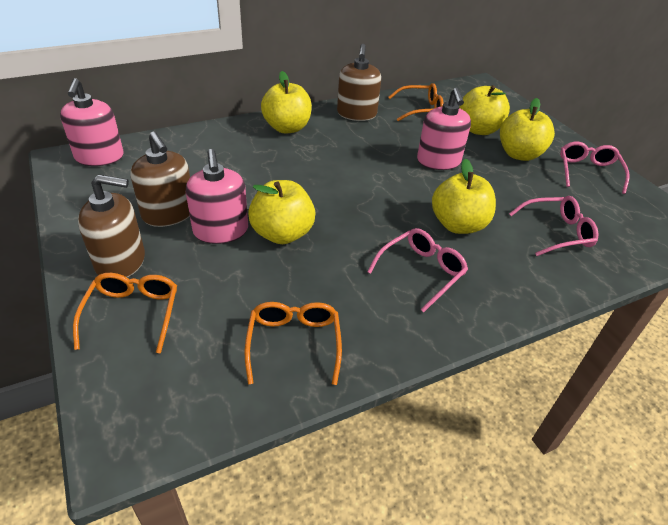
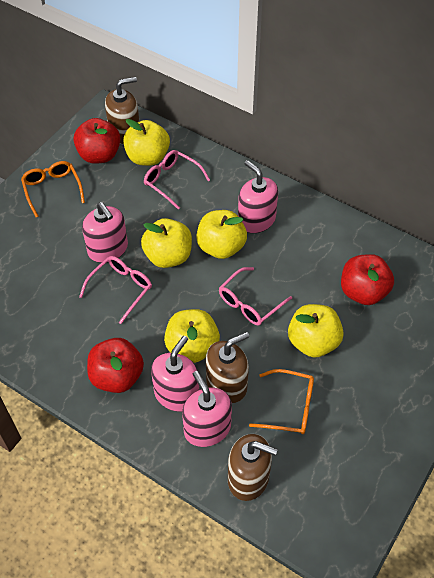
orange glasses: 3 -> 2
pink soap dispenser: 3 -> 4
red apple: 0 -> 3

